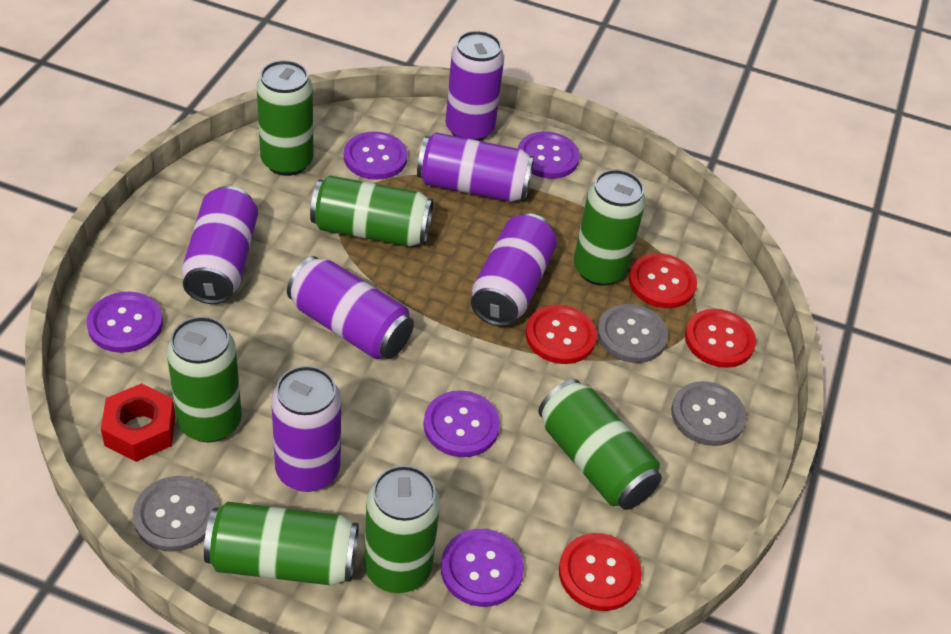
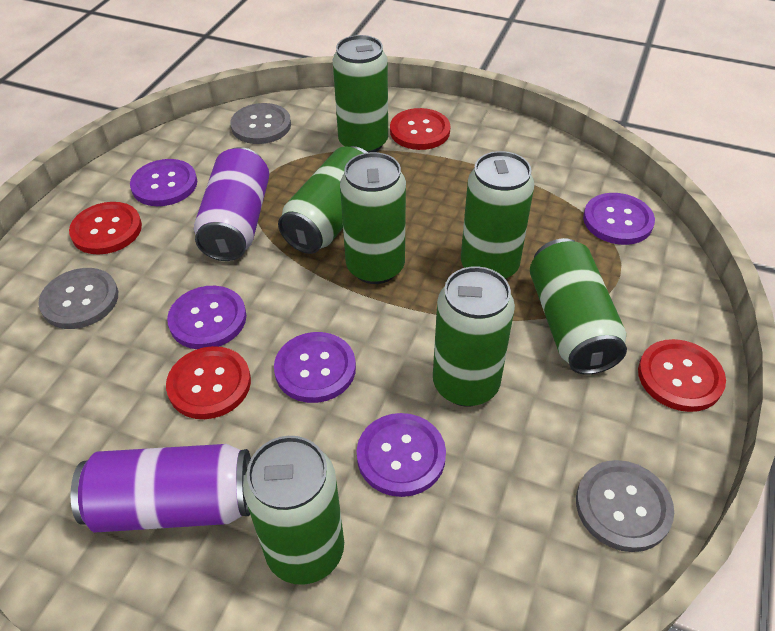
purple can: 6 -> 2
red nut: 1 -> 0

